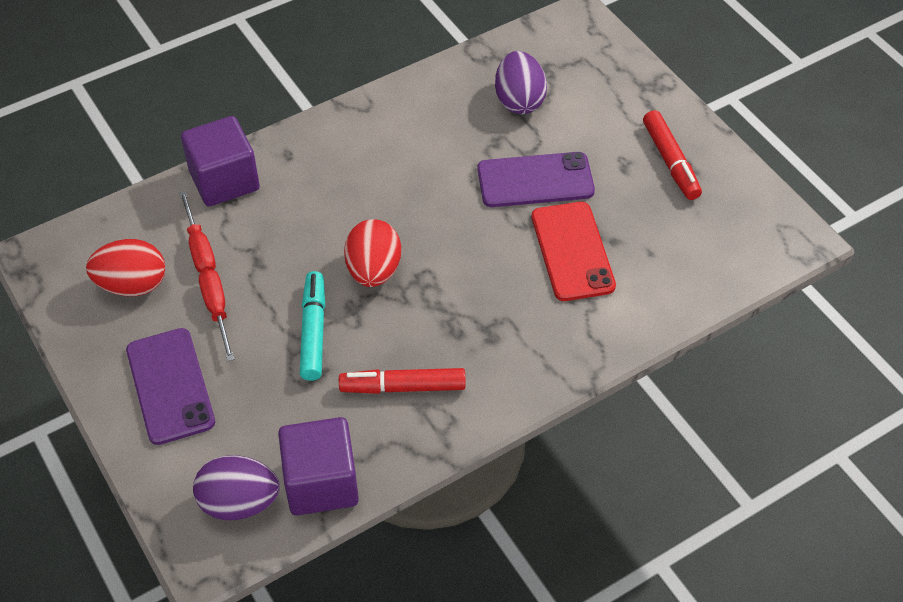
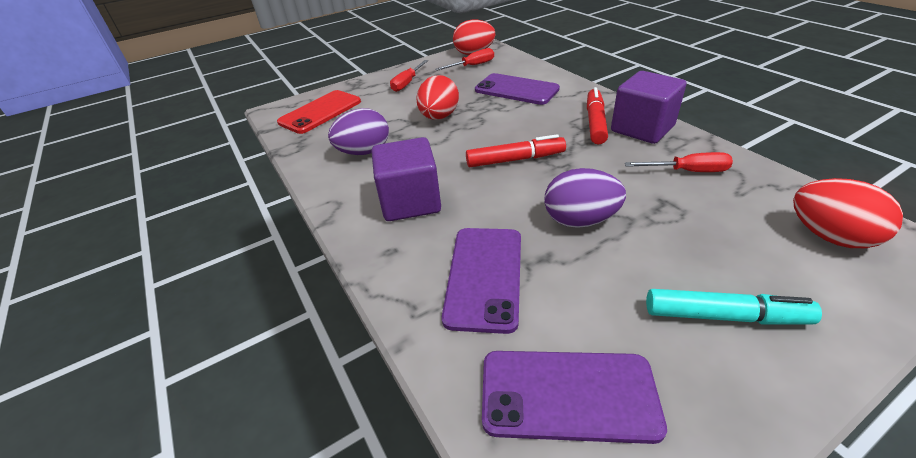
purple phone: 2 -> 3
red egg: 2 -> 3
red screwdriver: 2 -> 3

